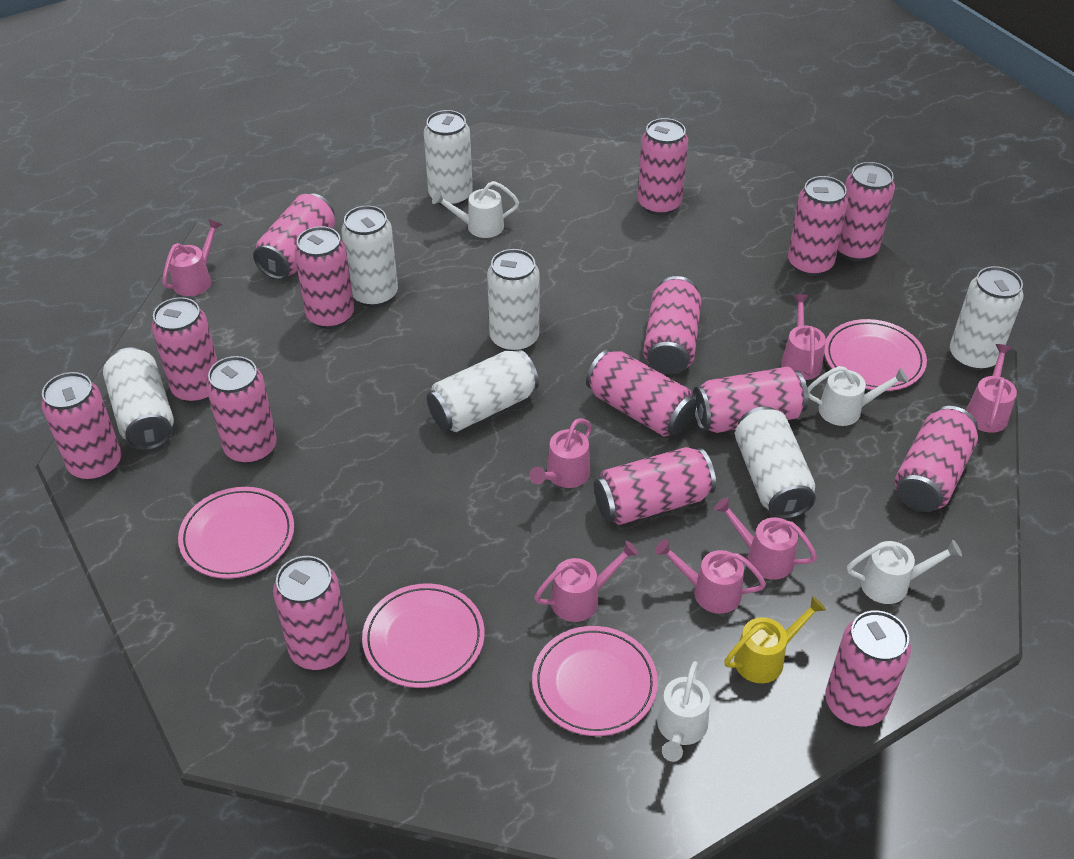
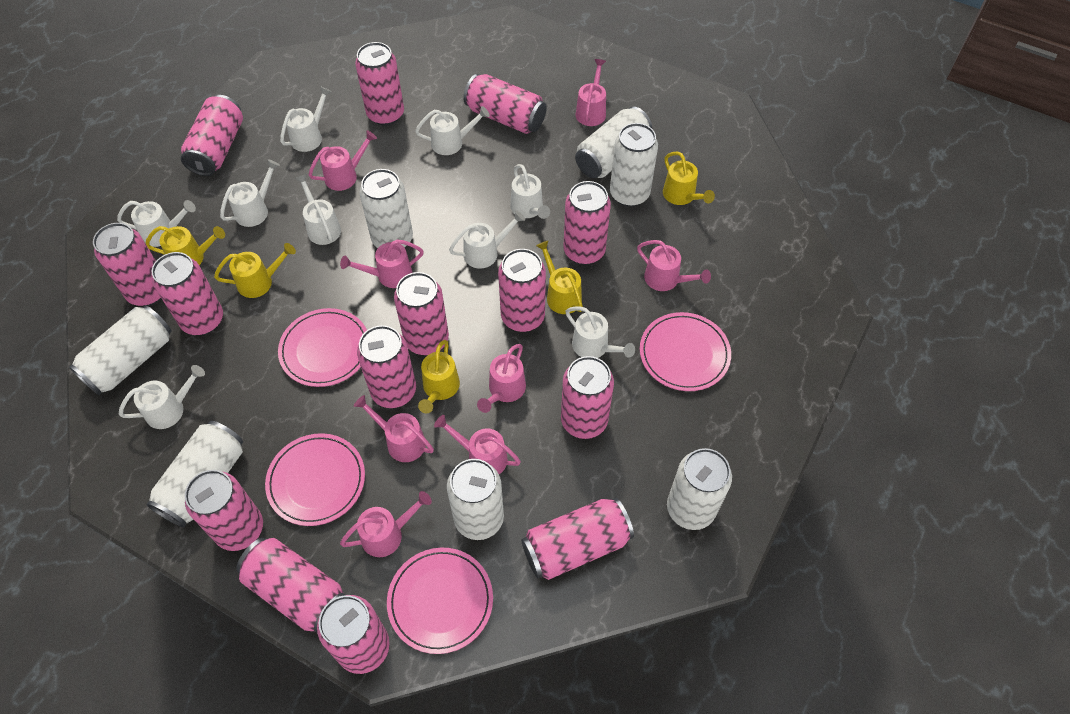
pink can: 15 -> 14
pink watering can: 7 -> 8
white watering can: 4 -> 9
yellow watering can: 1 -> 5

